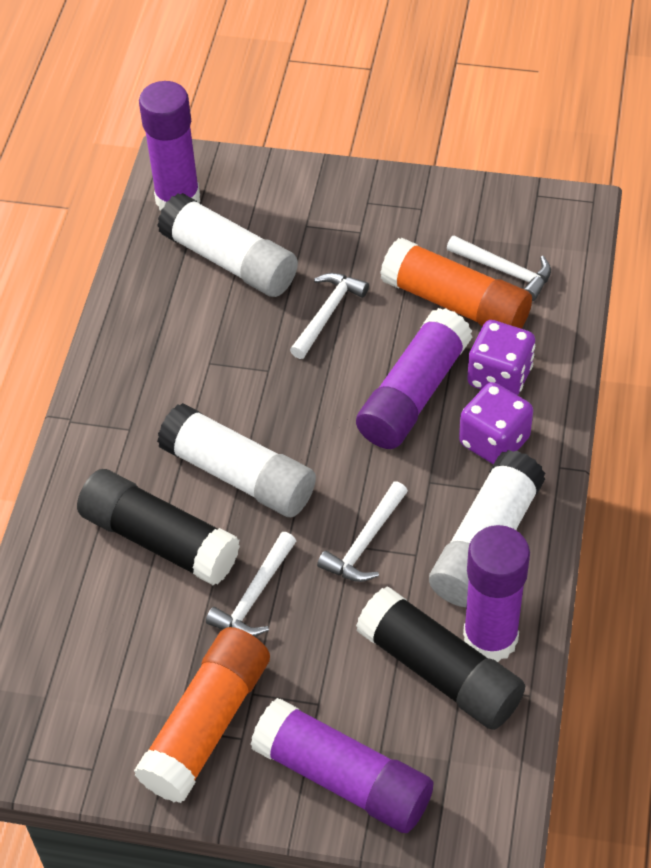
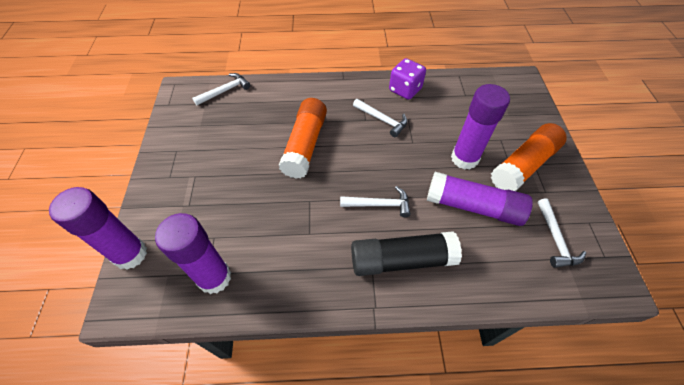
black glue stick: 2 -> 1
purple dice: 2 -> 1
white glue stick: 3 -> 0

